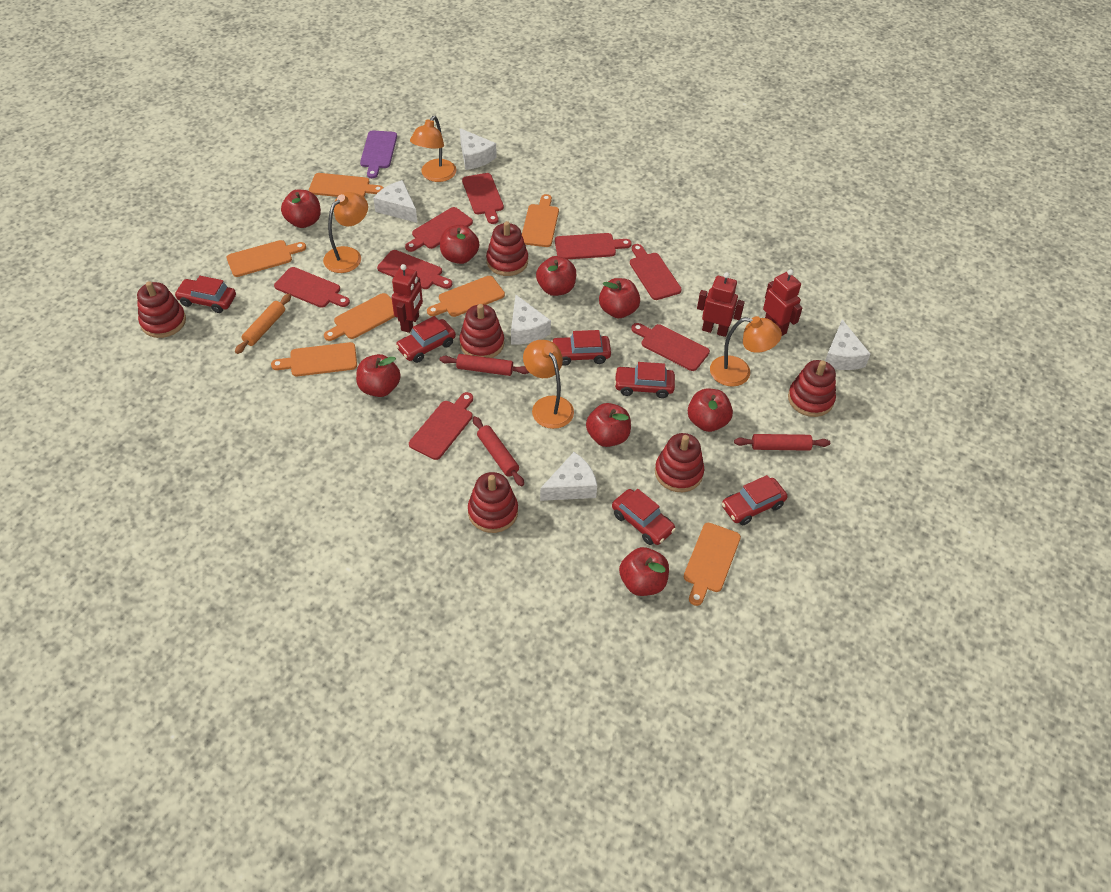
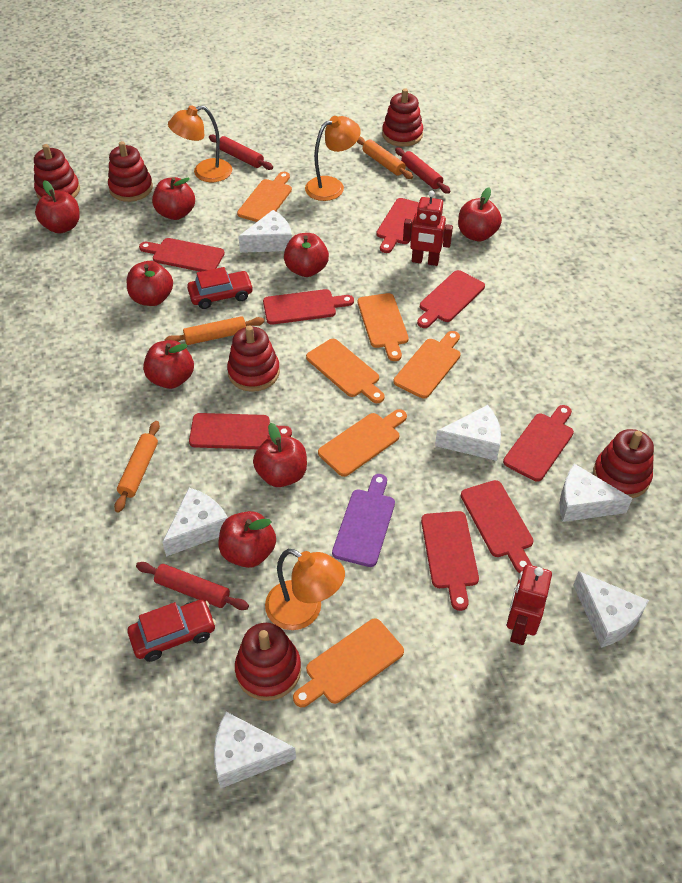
orange cutting board: 7 -> 6
orange lamp: 4 -> 3
orange rolling pin: 1 -> 3
red car: 6 -> 2
red robot: 3 -> 2
white cheese: 5 -> 6

